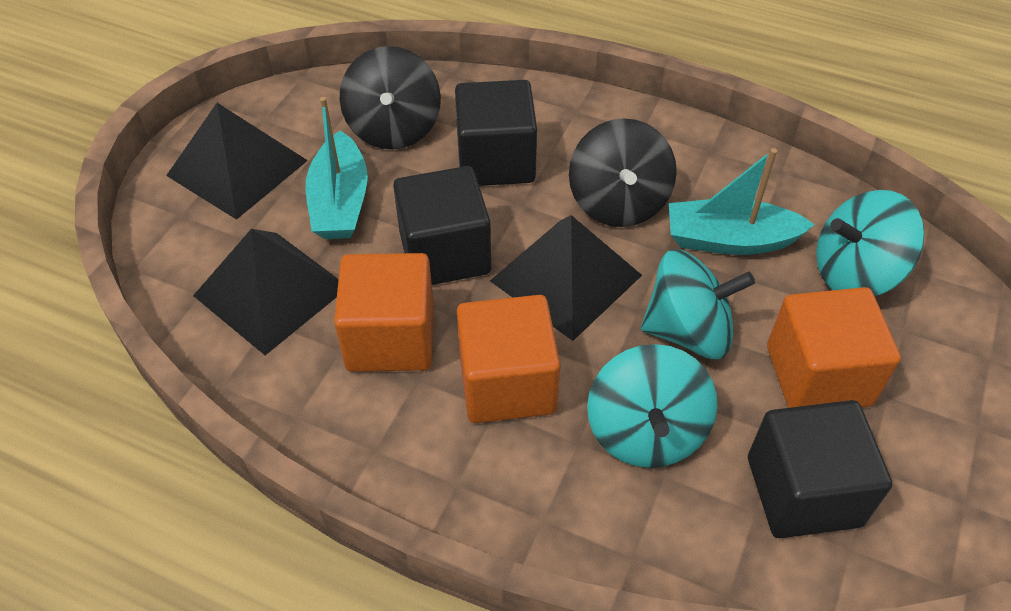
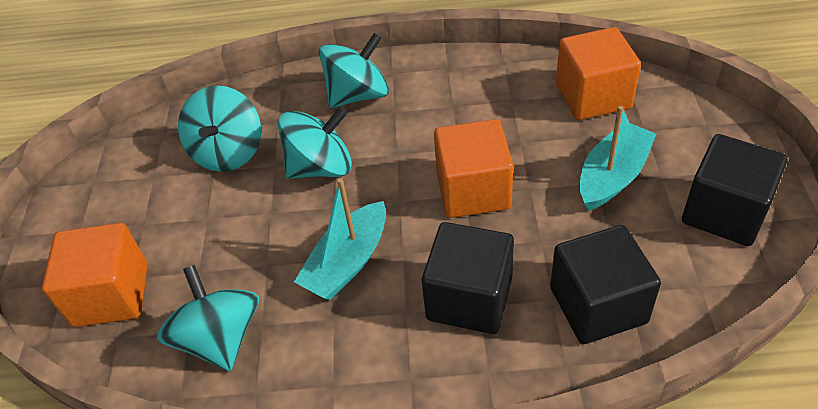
black pyramid: 3 -> 0
black spinning top: 2 -> 0
turquoise spinning top: 3 -> 4

